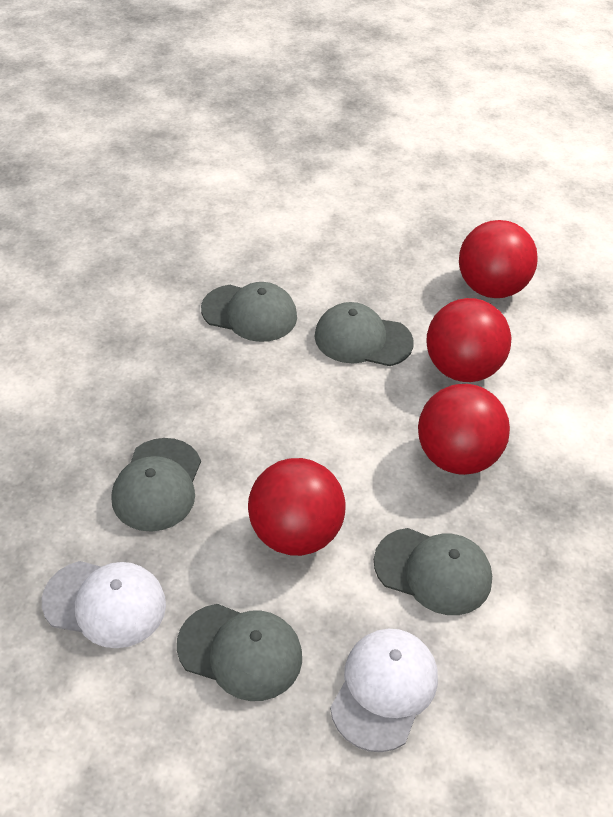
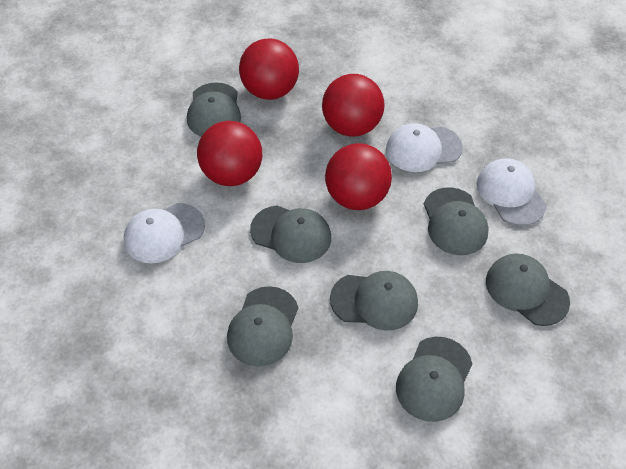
grey cap: 5 -> 7
white cap: 2 -> 3

